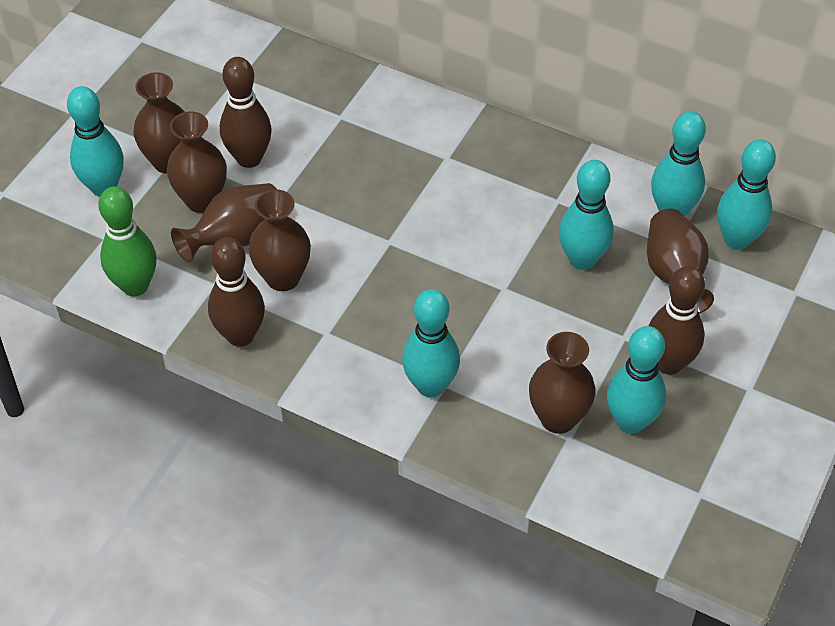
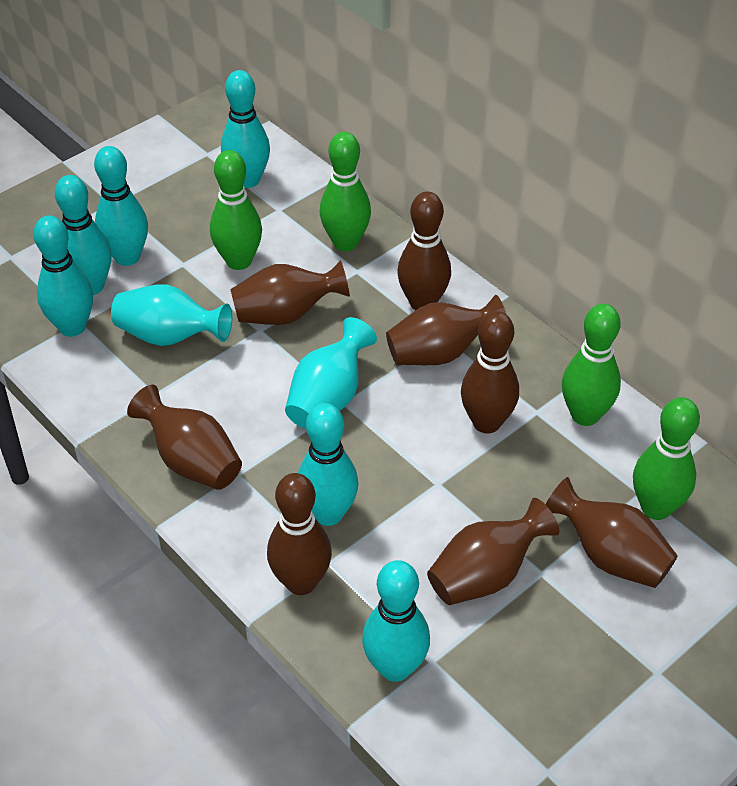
brown vase: 6 -> 5
green bowling pin: 1 -> 4
turquoise vase: 0 -> 2

